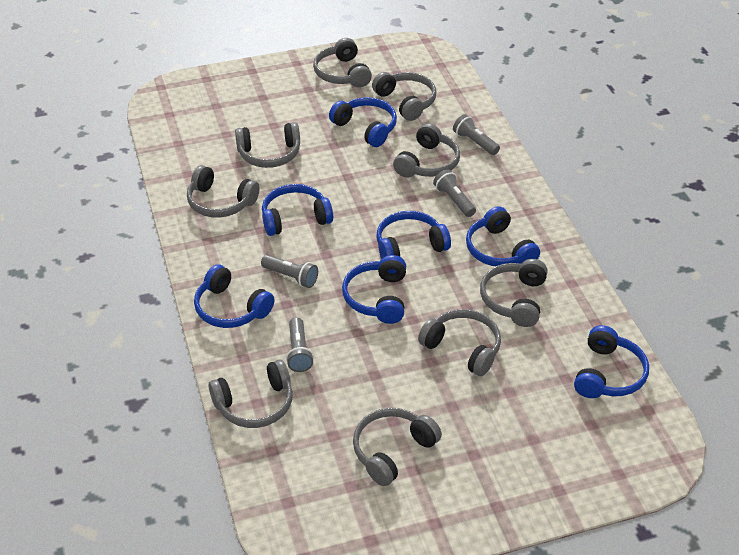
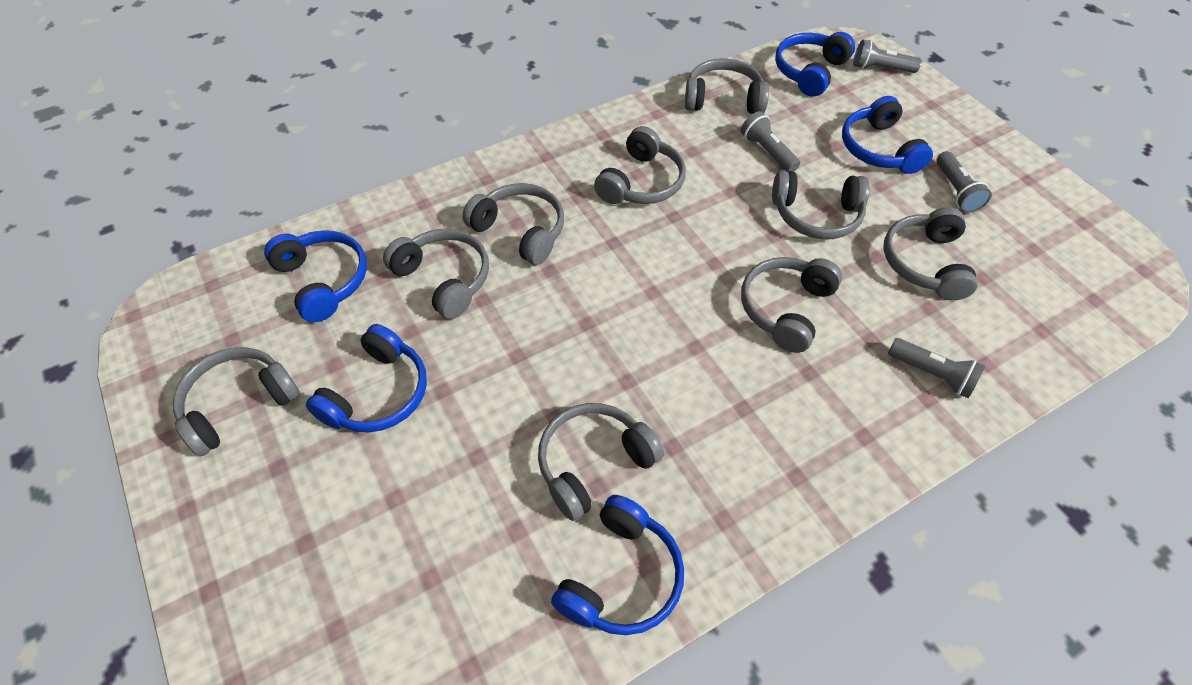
blue headphones: 7 -> 5

